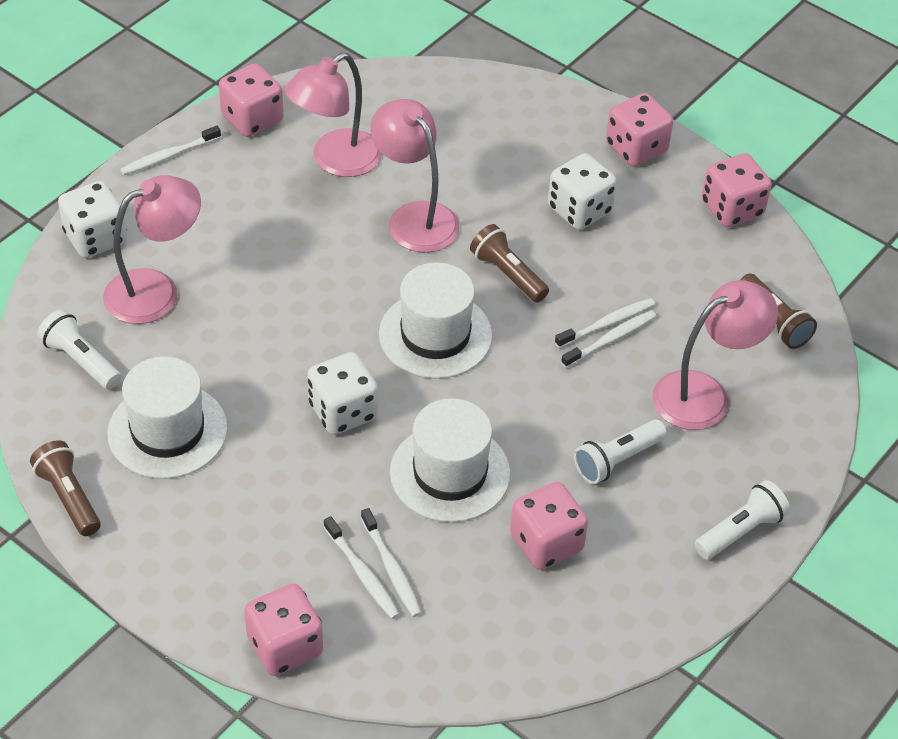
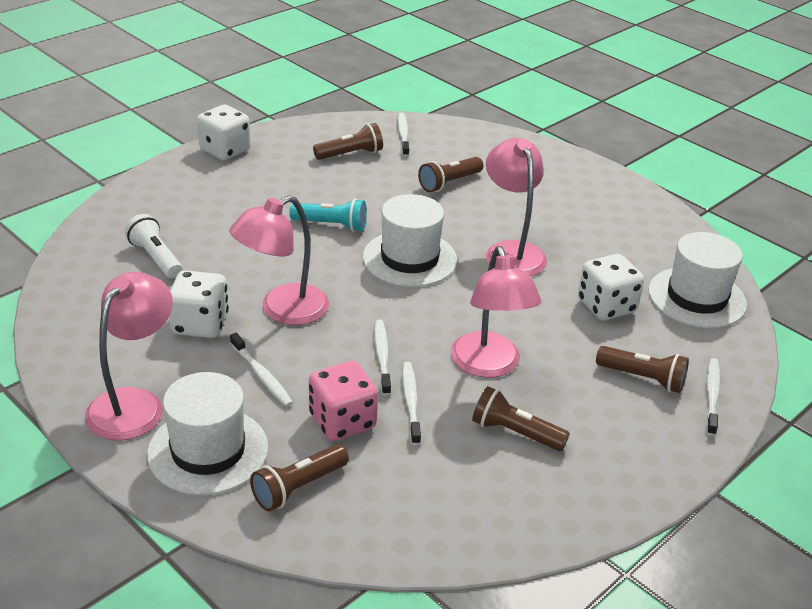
brown flashlight: 3 -> 5
pink dice: 5 -> 1
turquoise flashlight: 0 -> 1
white flashlight: 3 -> 1

